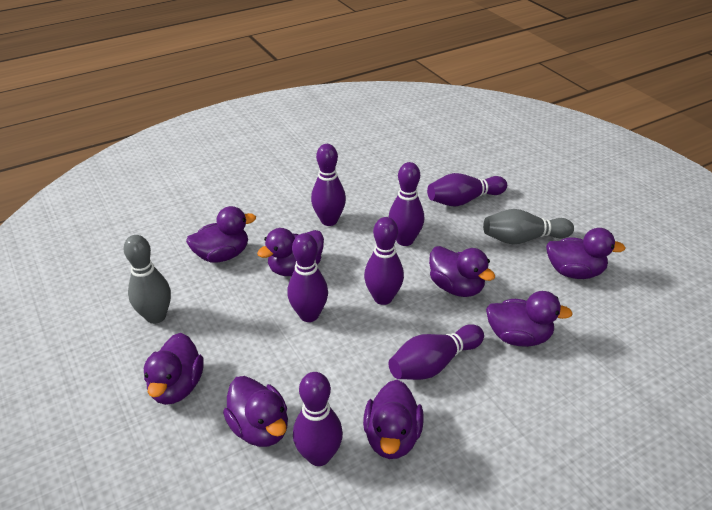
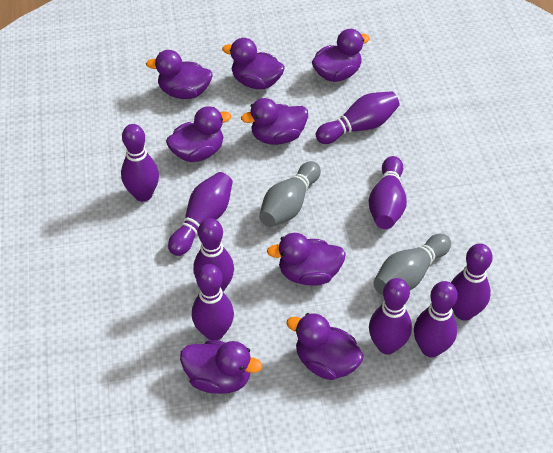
purple bowling pin: 7 -> 9

